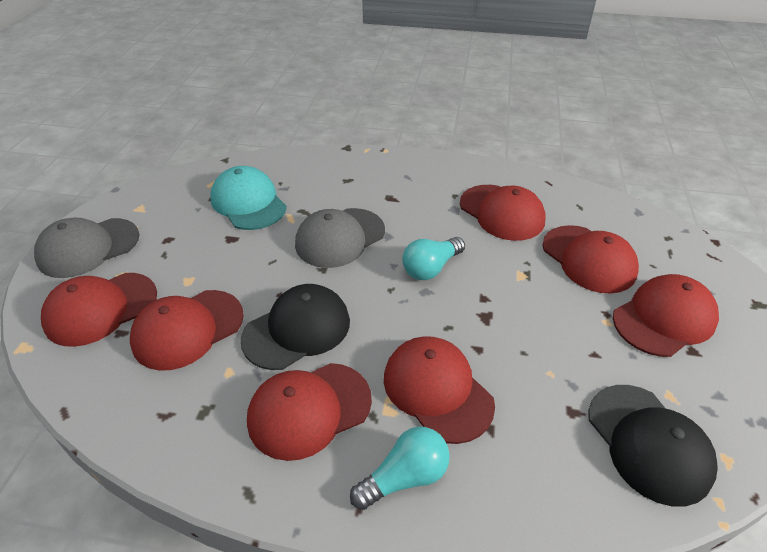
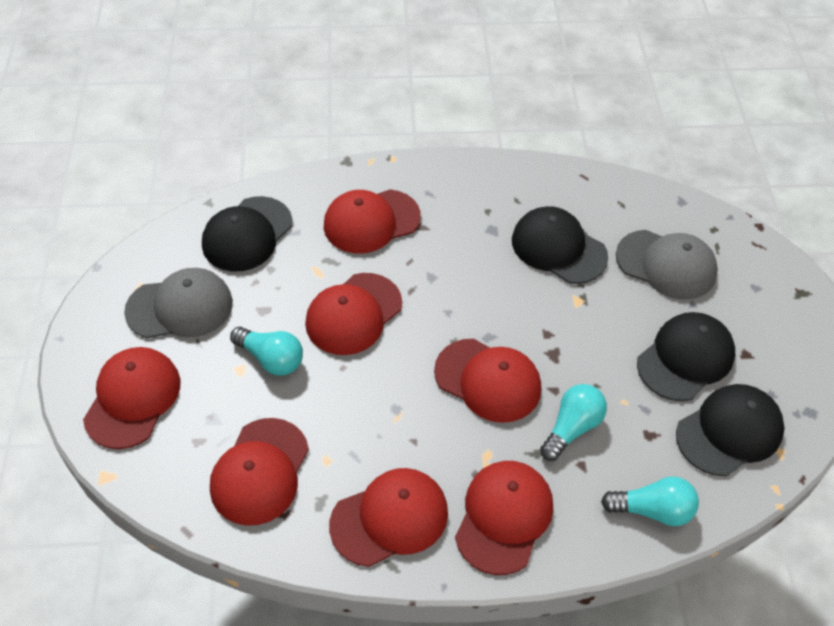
black cap: 2 -> 4
turquoise cap: 1 -> 0
turquoise light bulb: 2 -> 3

